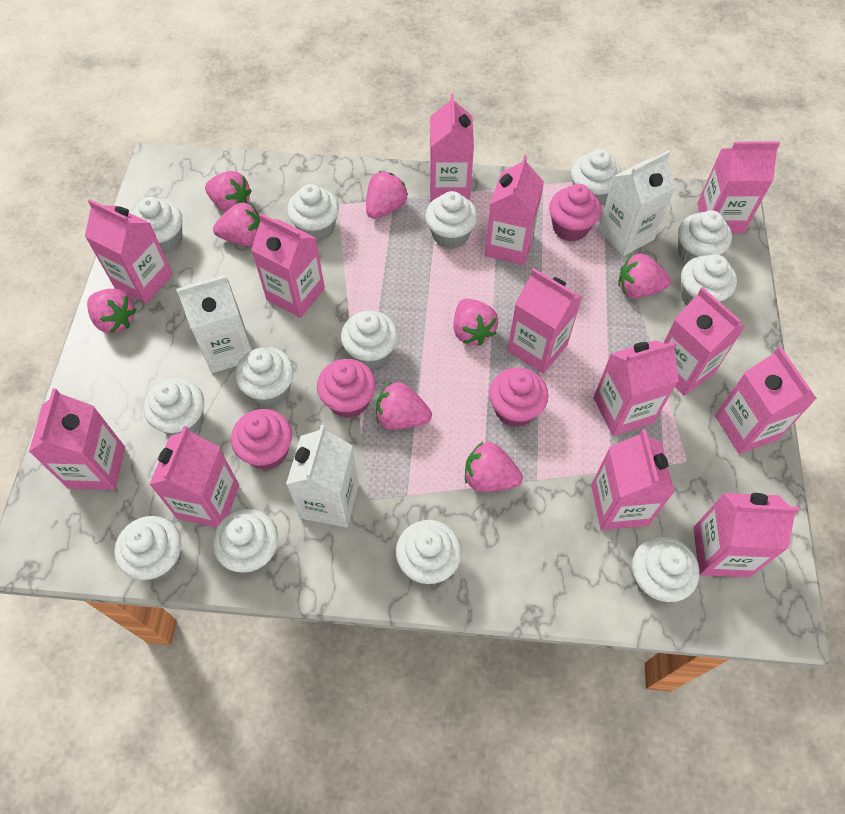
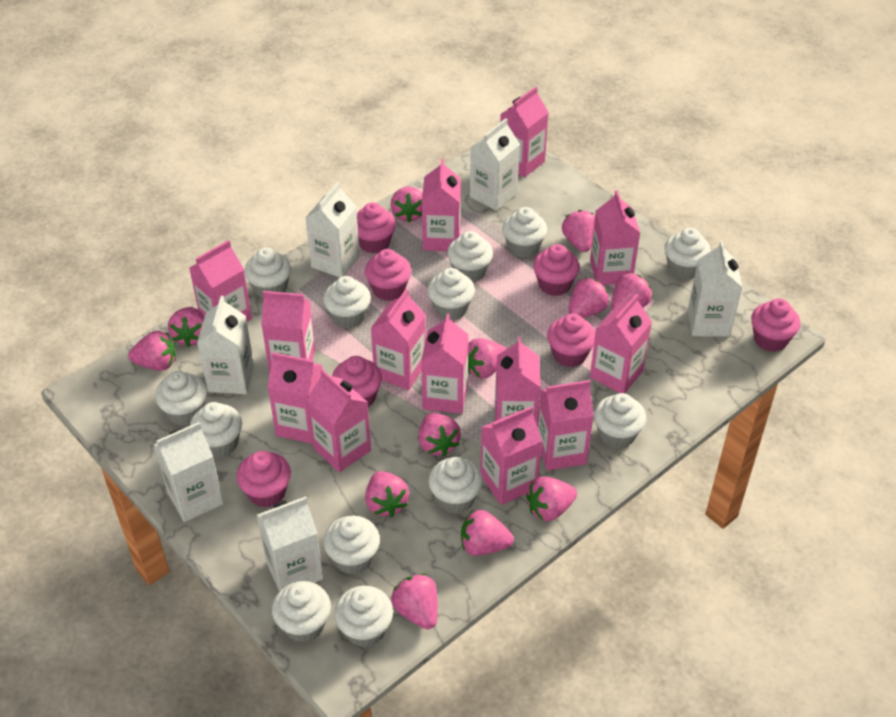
pink cupcake: 4 -> 7
pink strawberry: 8 -> 12
white carton: 3 -> 6

